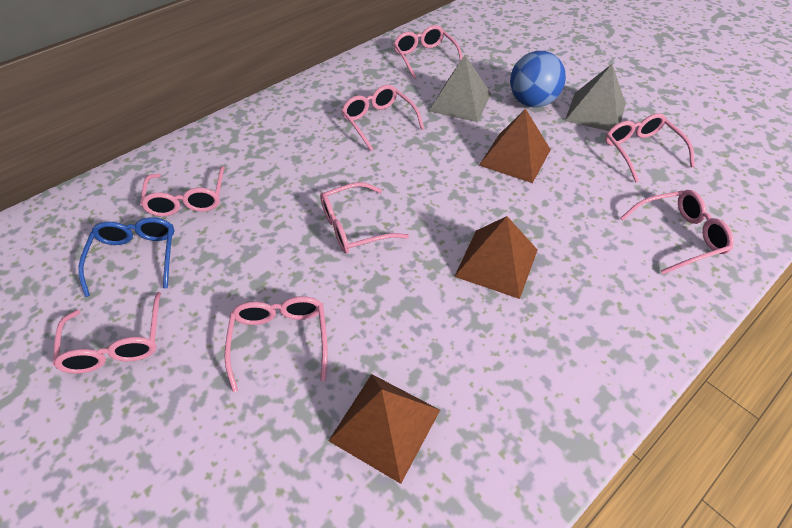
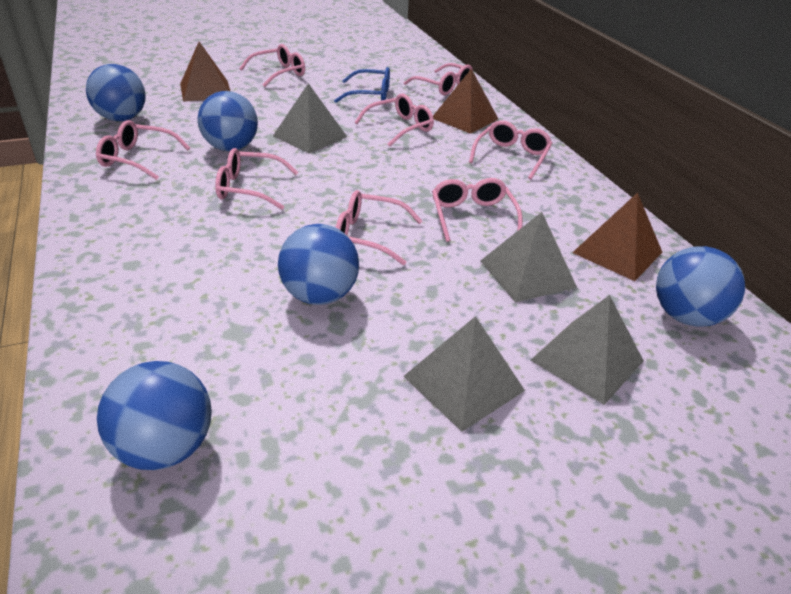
blue ball: 1 -> 5
grey pyramid: 2 -> 4

